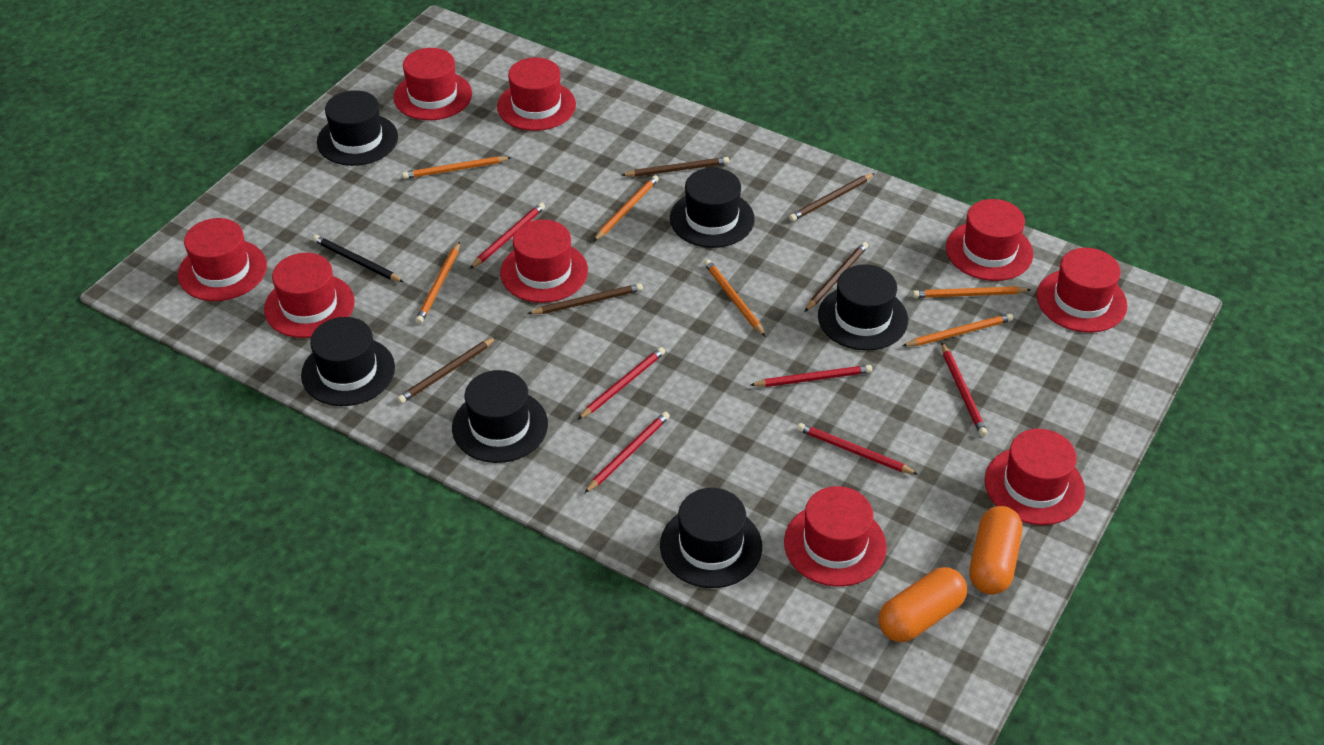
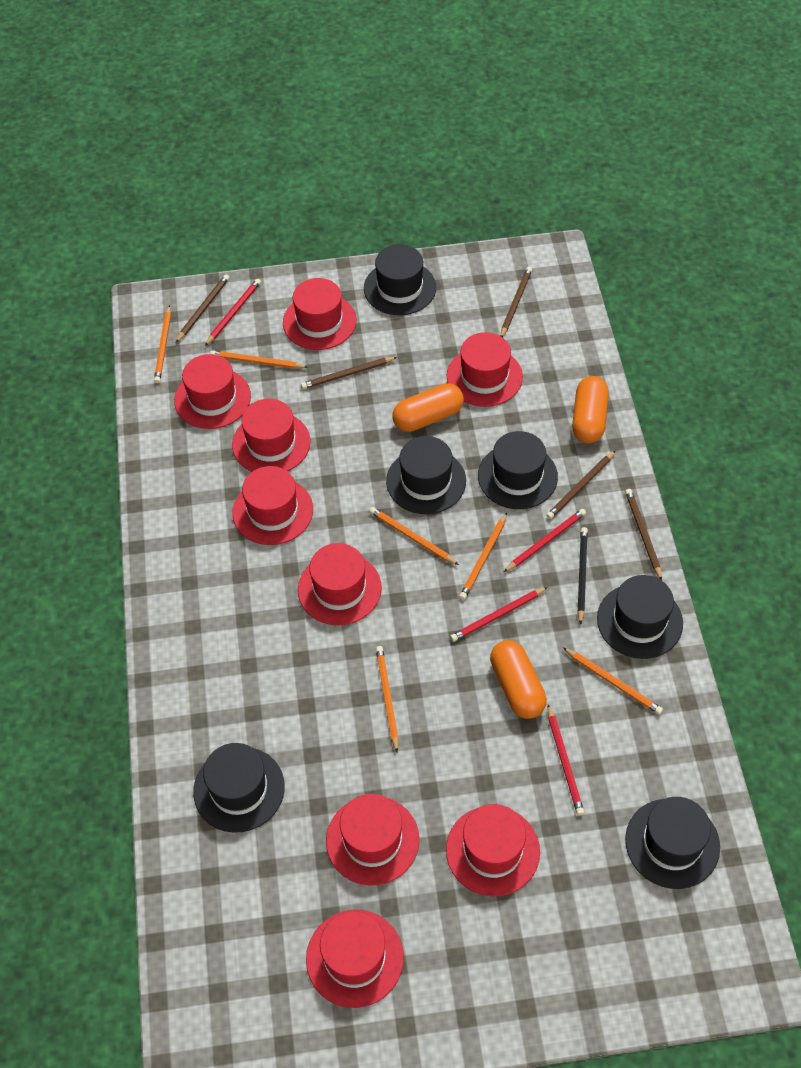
orange capsule: 2 -> 3
red pencil: 6 -> 4

